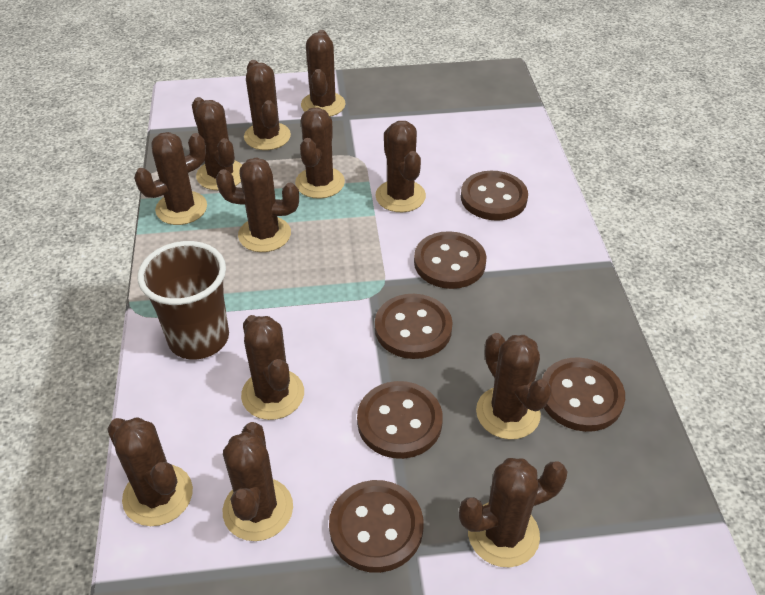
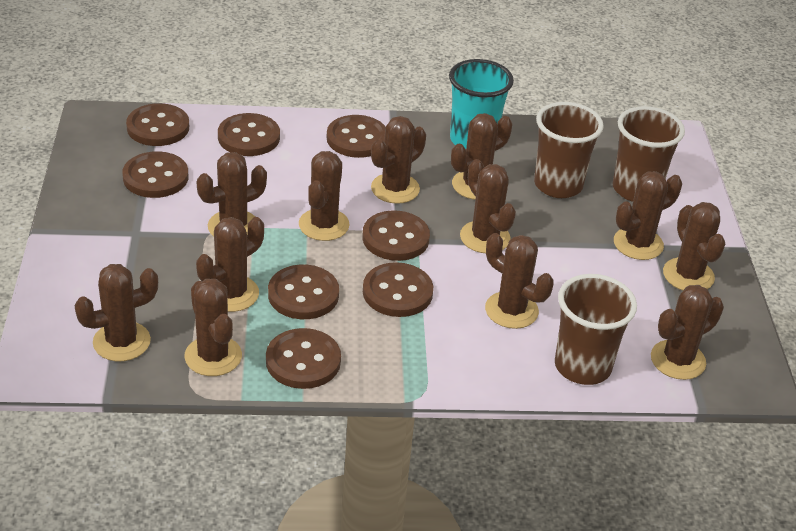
brown button: 6 -> 8
brown cup: 1 -> 3
turquoise cup: 0 -> 1

